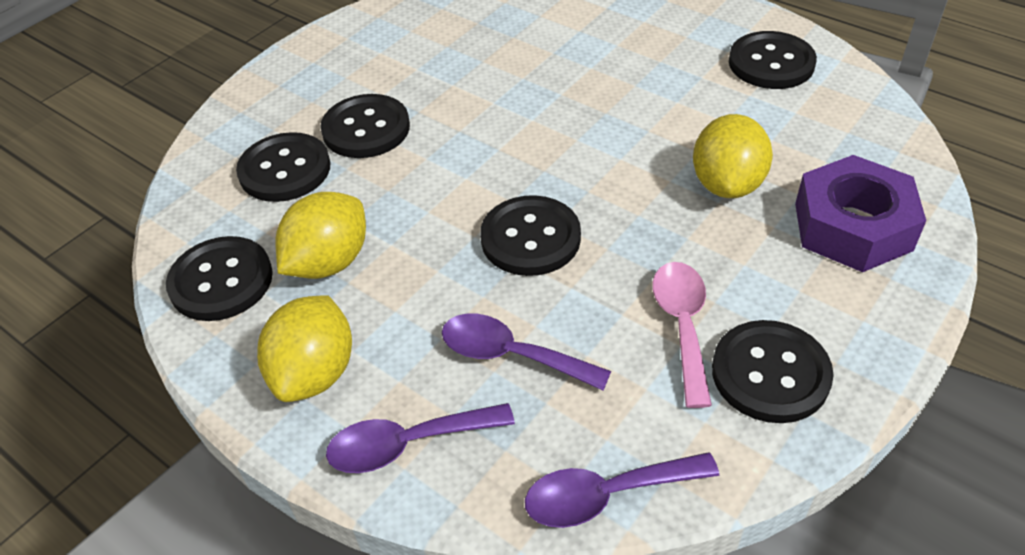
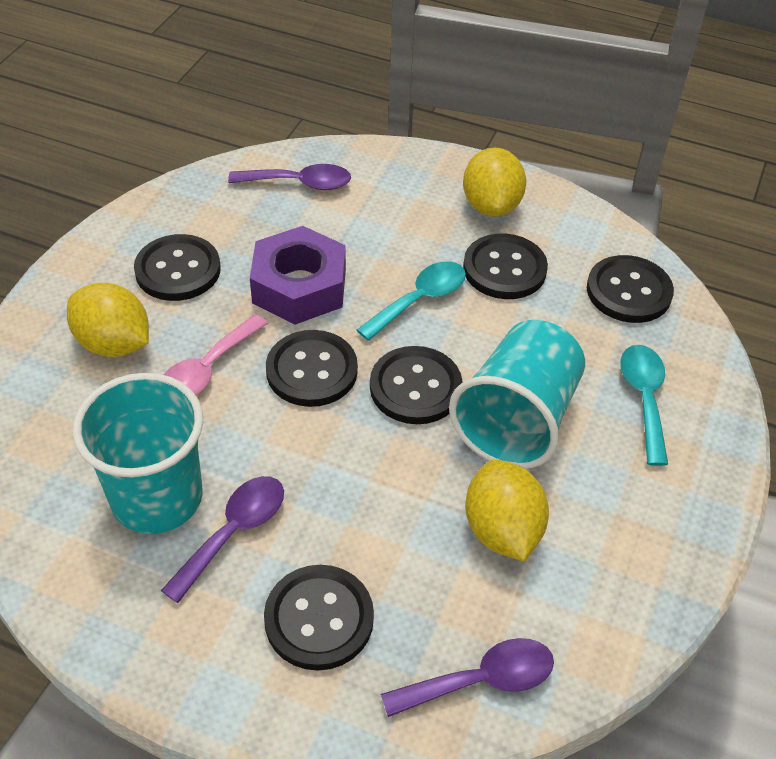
turquoise cup: 0 -> 2
turquoise spoon: 0 -> 2

